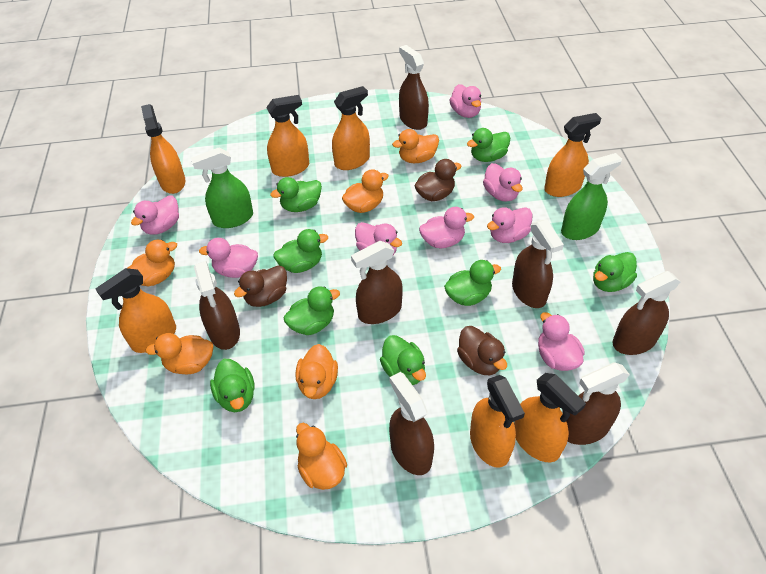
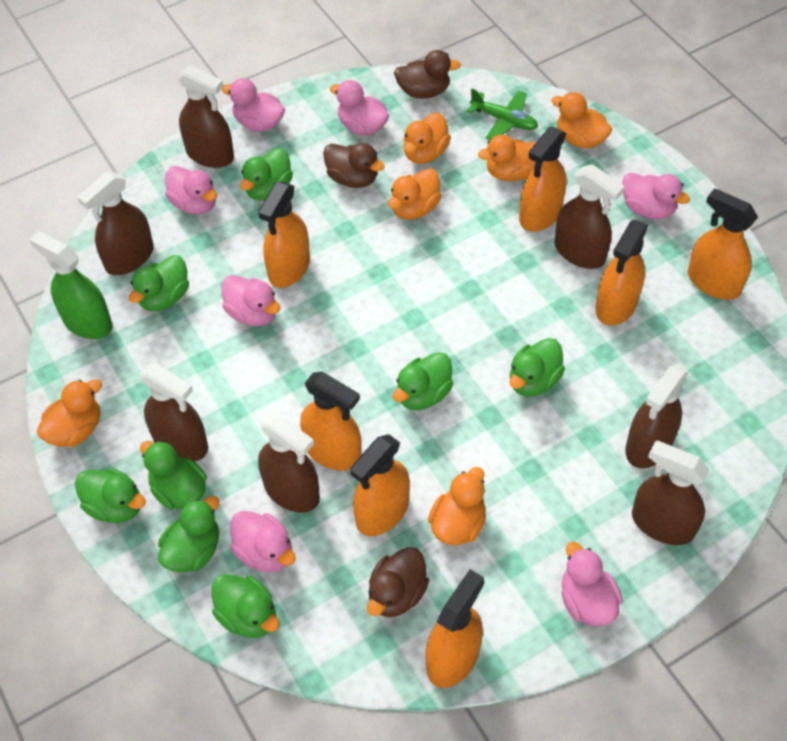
green plane: 0 -> 1
green spray bottle: 2 -> 1
pink duck: 8 -> 7

